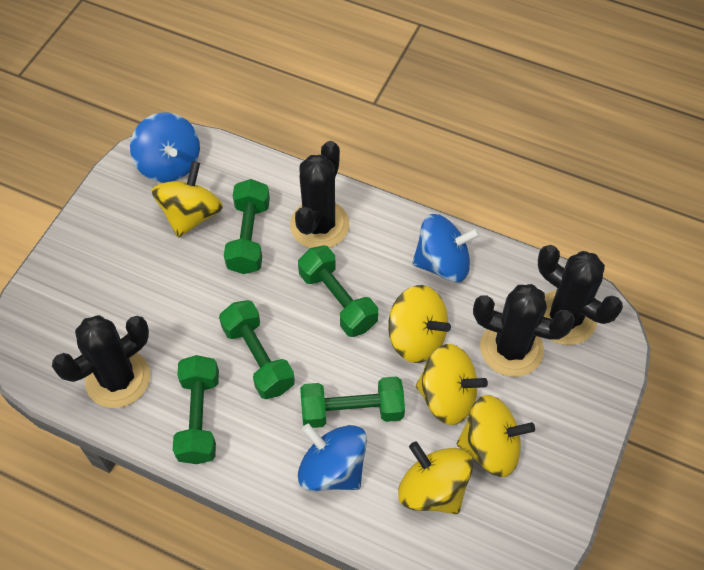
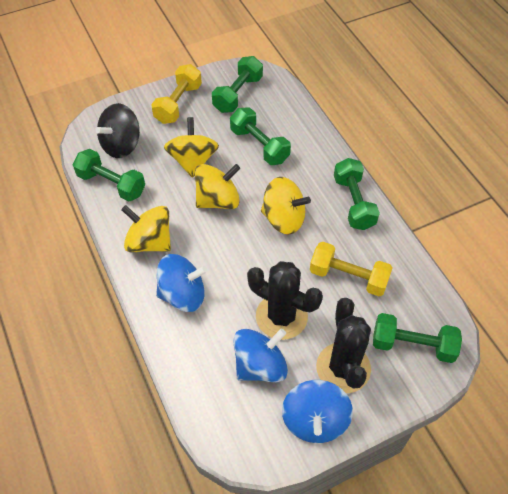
black cactus: 4 -> 2
black spinning top: 0 -> 1
yellow dumbbell: 0 -> 2
yellow spinning top: 5 -> 4

